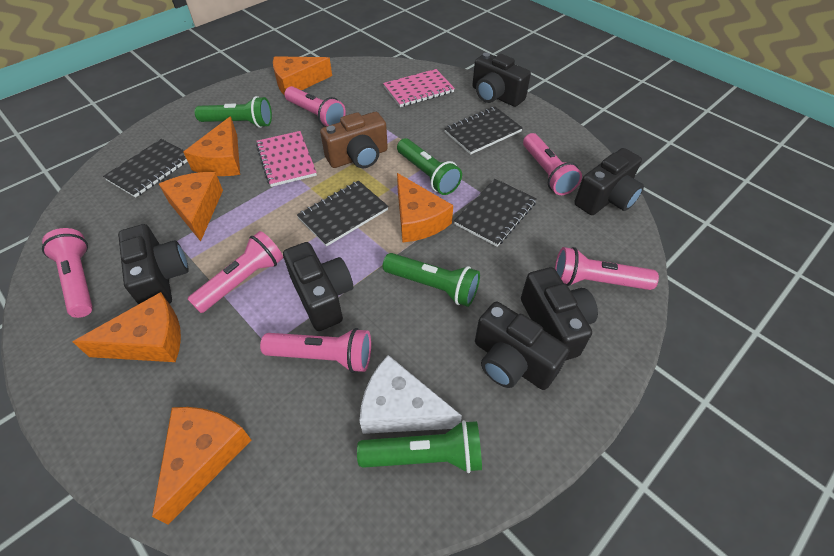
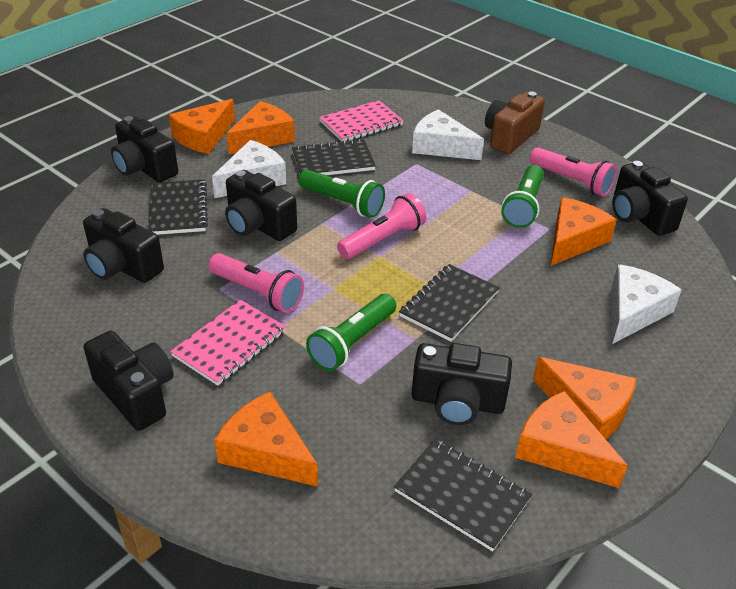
green flashlight: 4 -> 3
pink flashlight: 6 -> 3
white cheese: 1 -> 3

